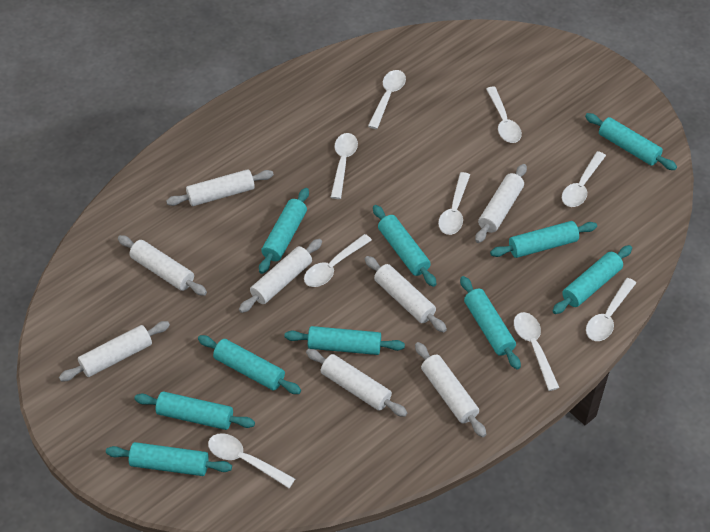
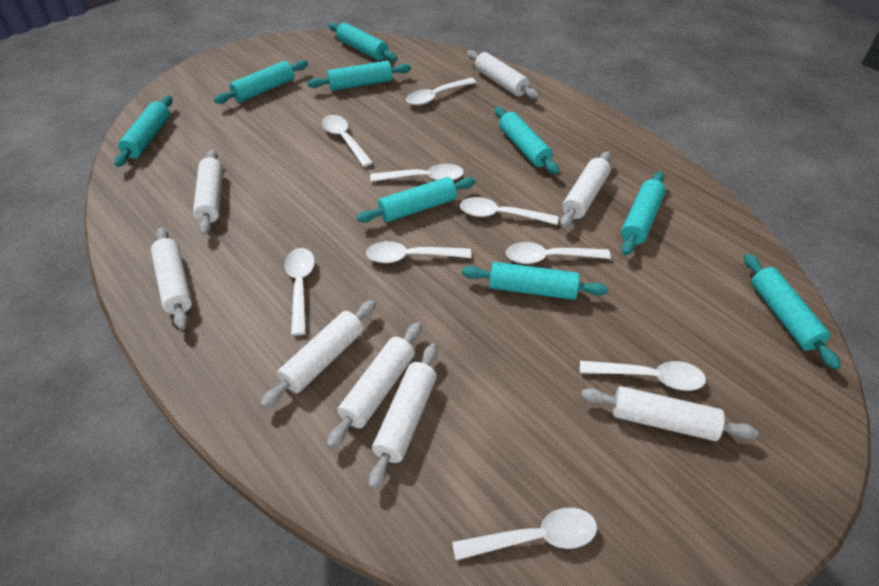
turquoise rolling pin: 10 -> 9

